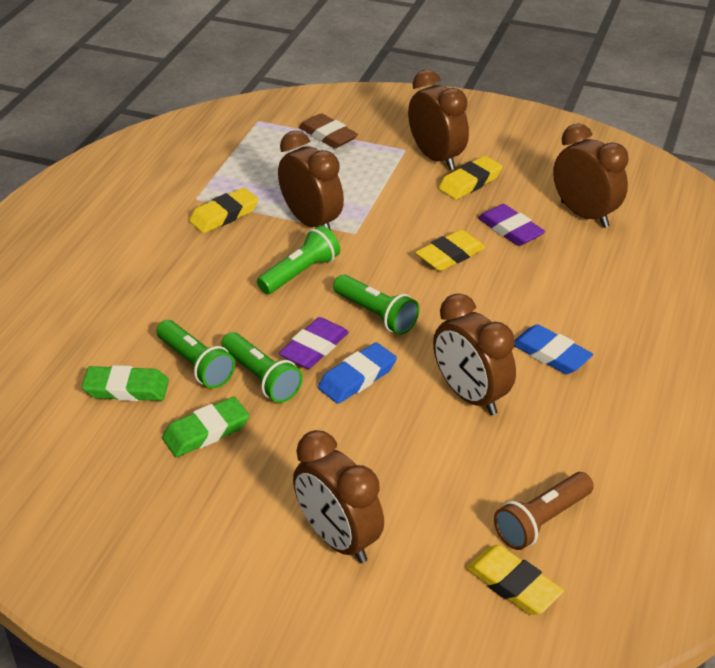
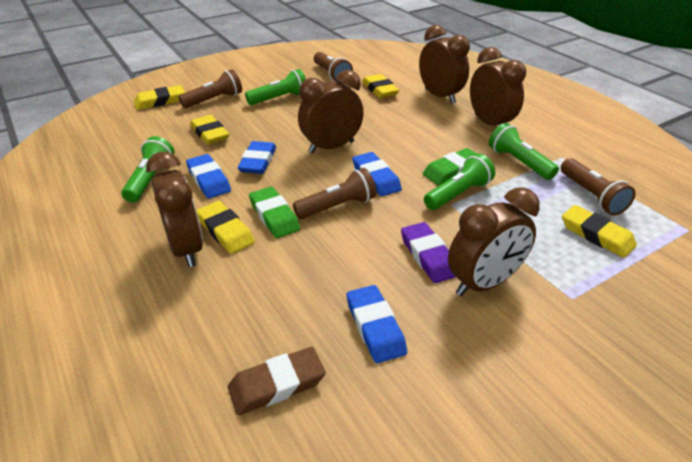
blue eraser: 2 -> 4
brown flashlight: 1 -> 4
purple eraser: 2 -> 1
yellow eraser: 4 -> 5

